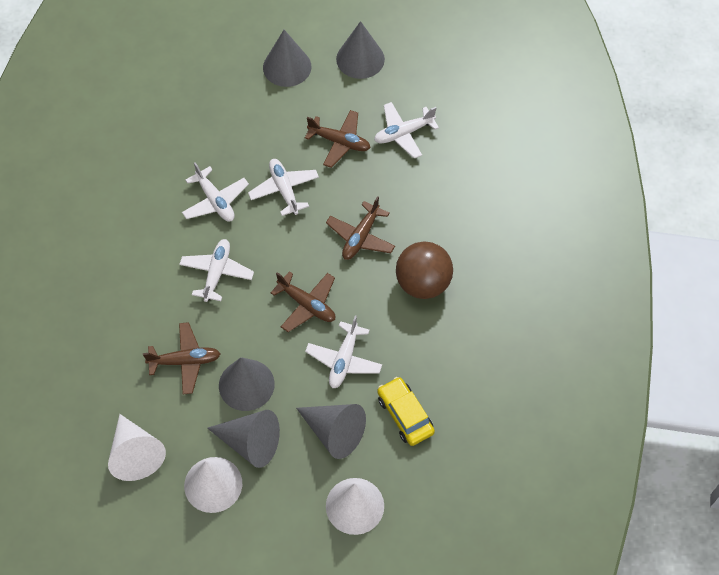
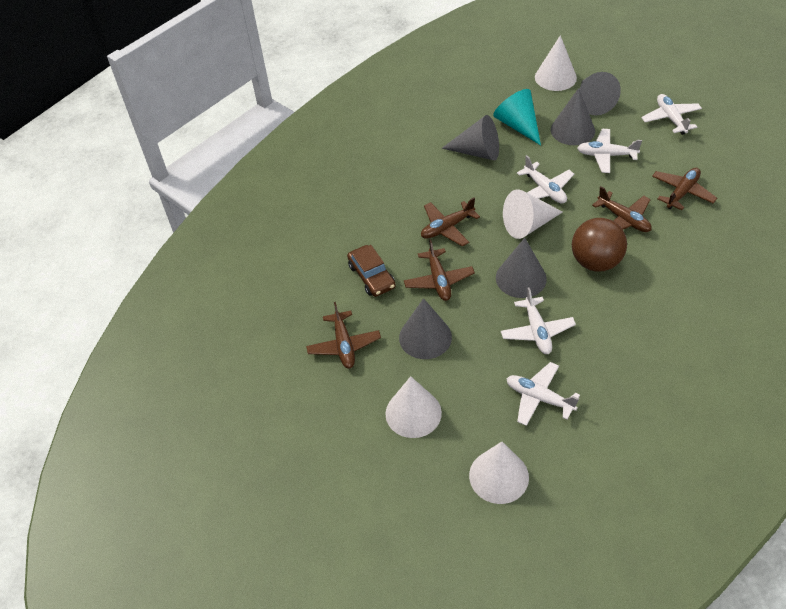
brown car: 0 -> 1
brown plane: 4 -> 5
turquoise cone: 0 -> 1
white cone: 3 -> 4
yellow car: 1 -> 0

